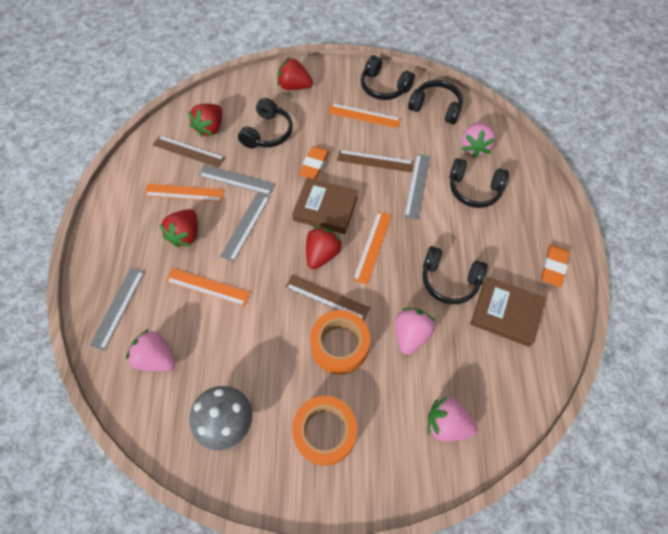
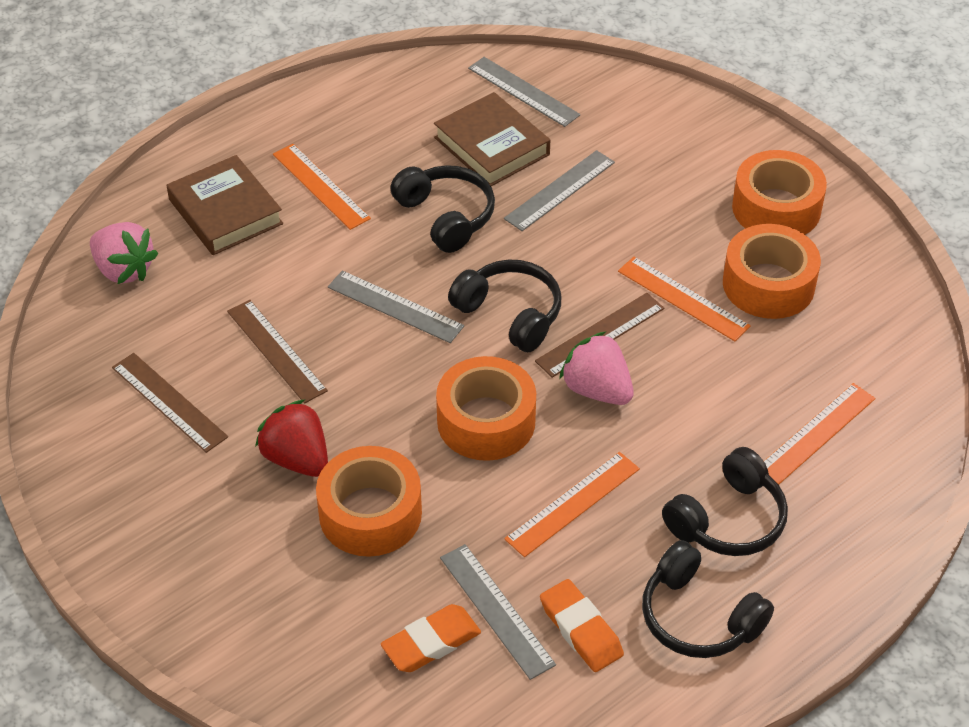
black headphones: 5 -> 4
grey mushroom: 1 -> 0
orange tape: 2 -> 4
pink strawberry: 4 -> 2
red strawberry: 4 -> 1

